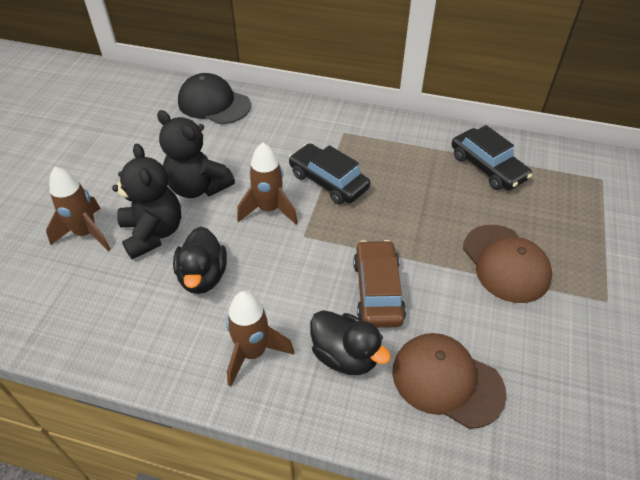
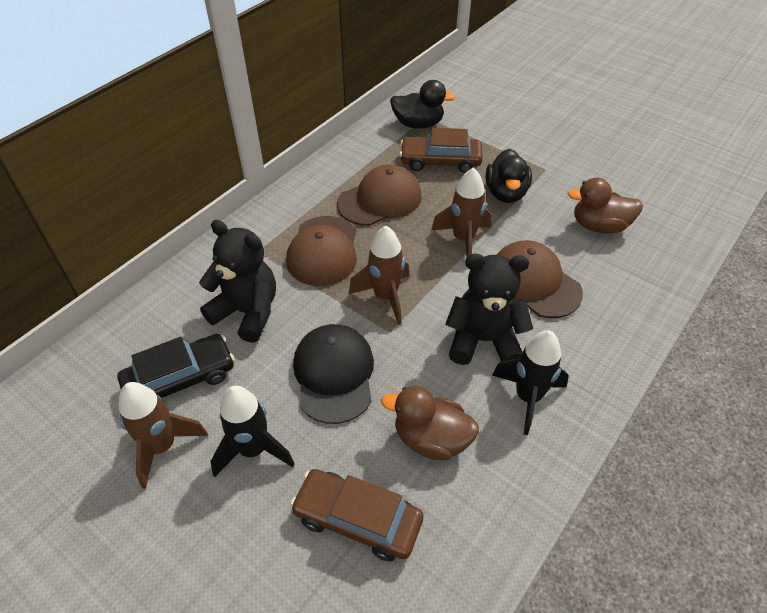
black car: 2 -> 1
black rocket: 0 -> 2
brown cap: 2 -> 3
brown car: 1 -> 2
brown duck: 0 -> 2

